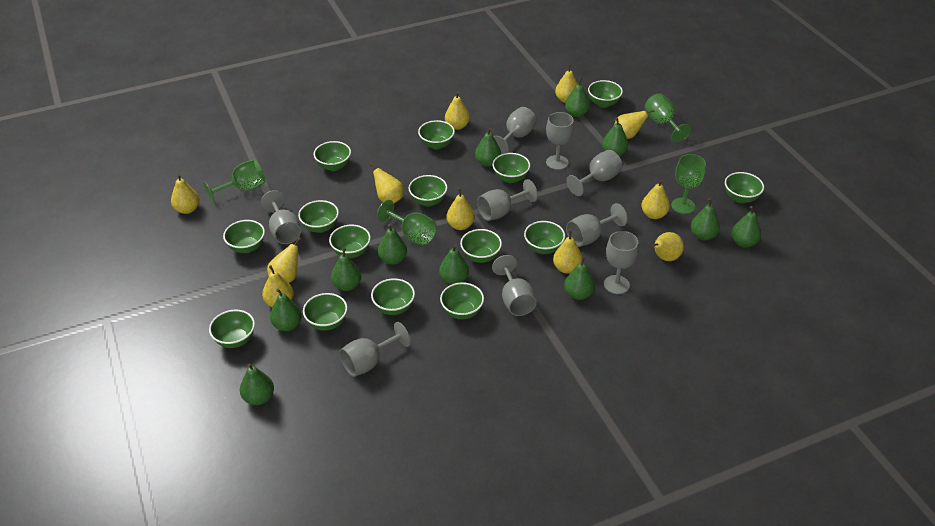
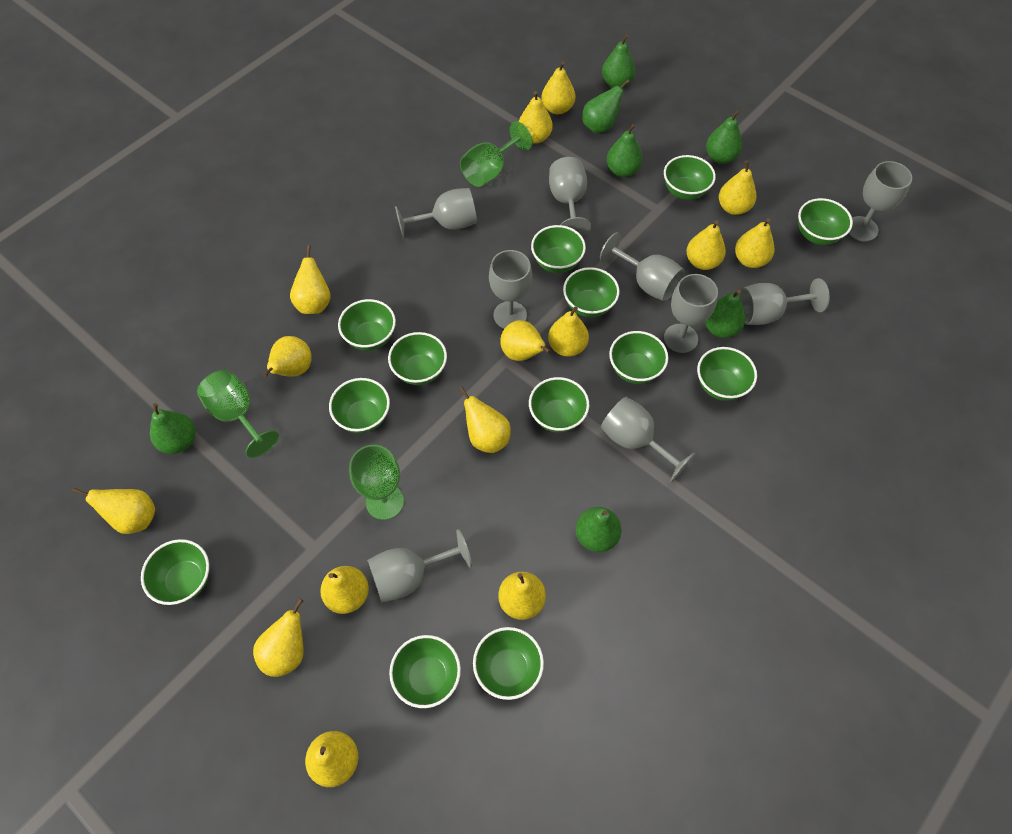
green bowl: 15 -> 13
green goblet: 4 -> 3
green pear: 11 -> 7
yellow pear: 11 -> 15

